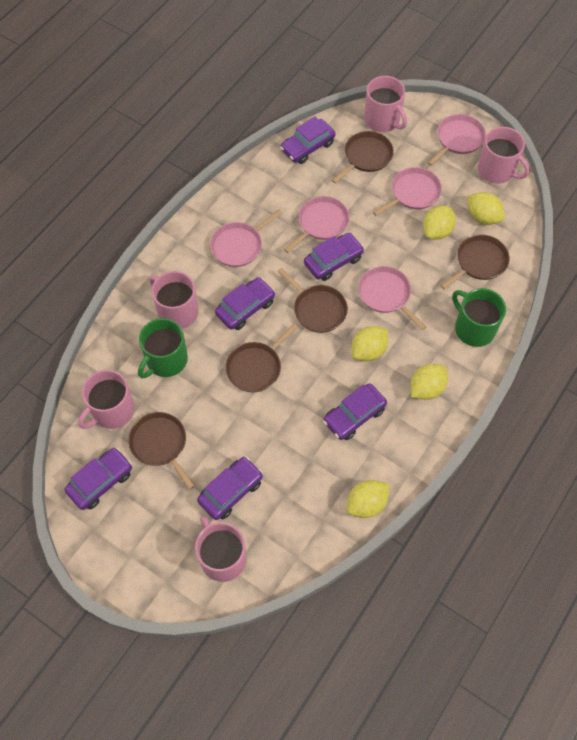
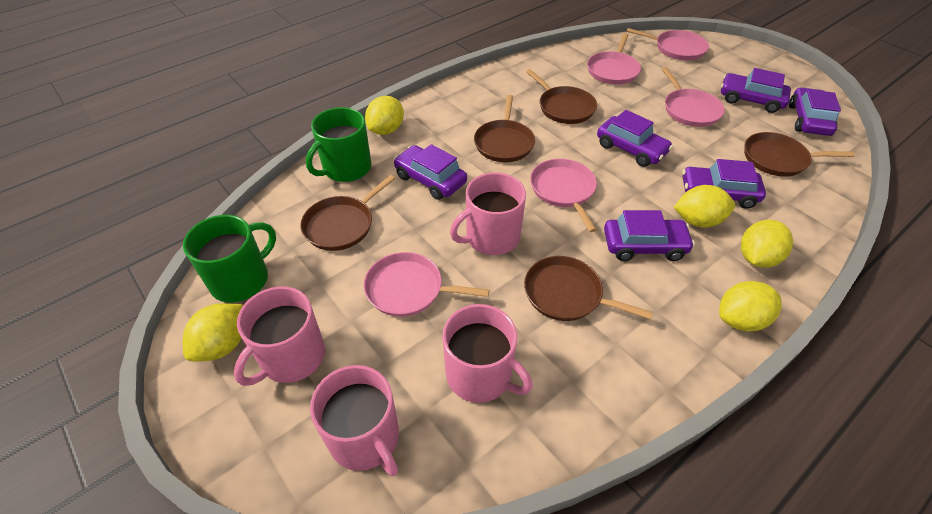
pink mug: 5 -> 4

